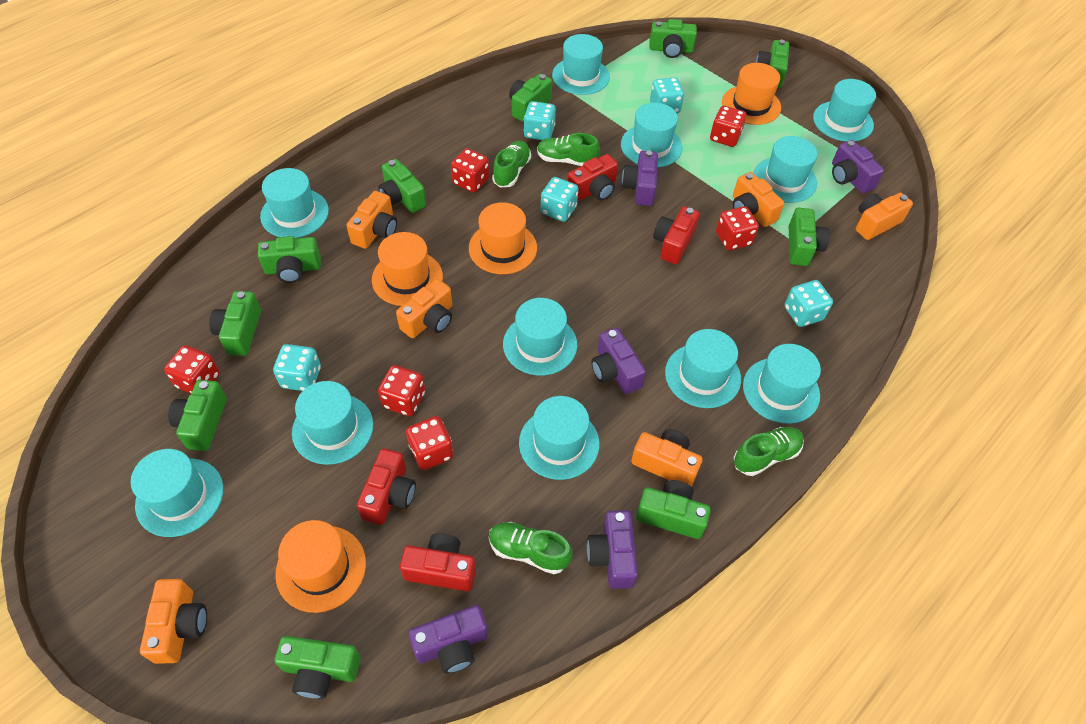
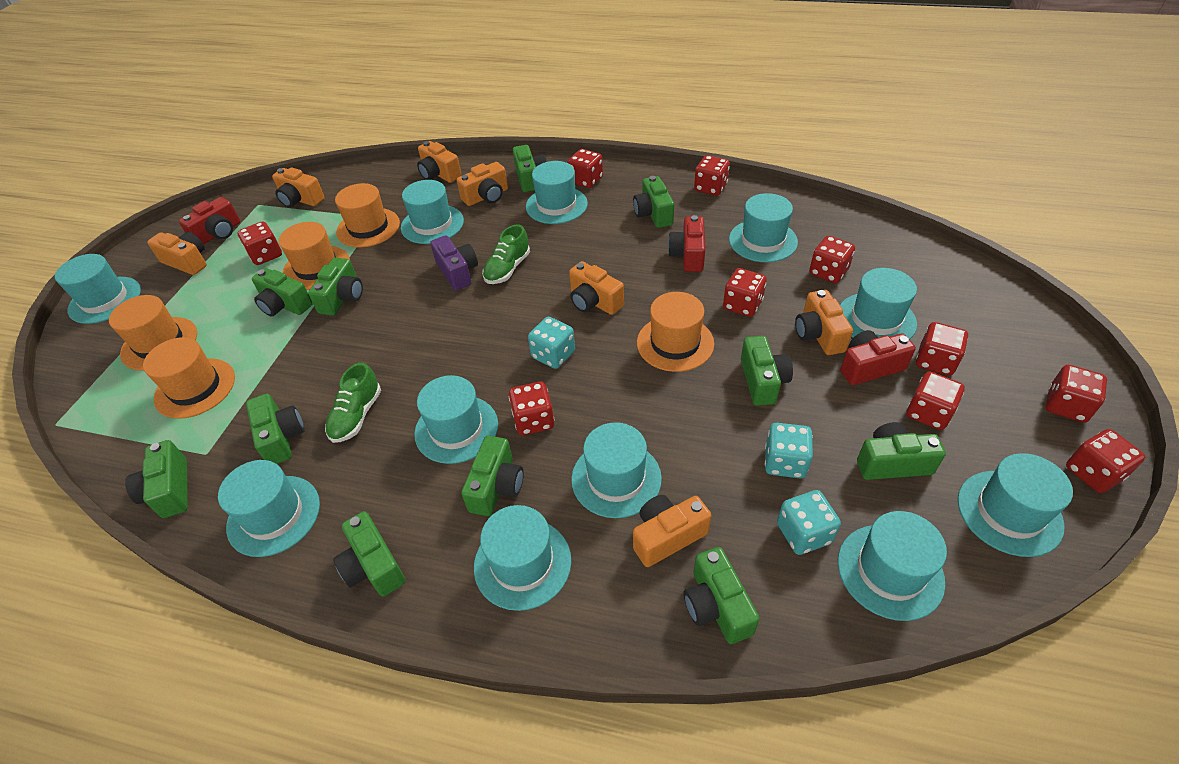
green camera: 10 -> 11
green shoe: 4 -> 2
orange camera: 6 -> 7
orange hat: 4 -> 5
purple camera: 5 -> 1
red camera: 4 -> 3
red dice: 6 -> 10
turquoise dice: 5 -> 3

